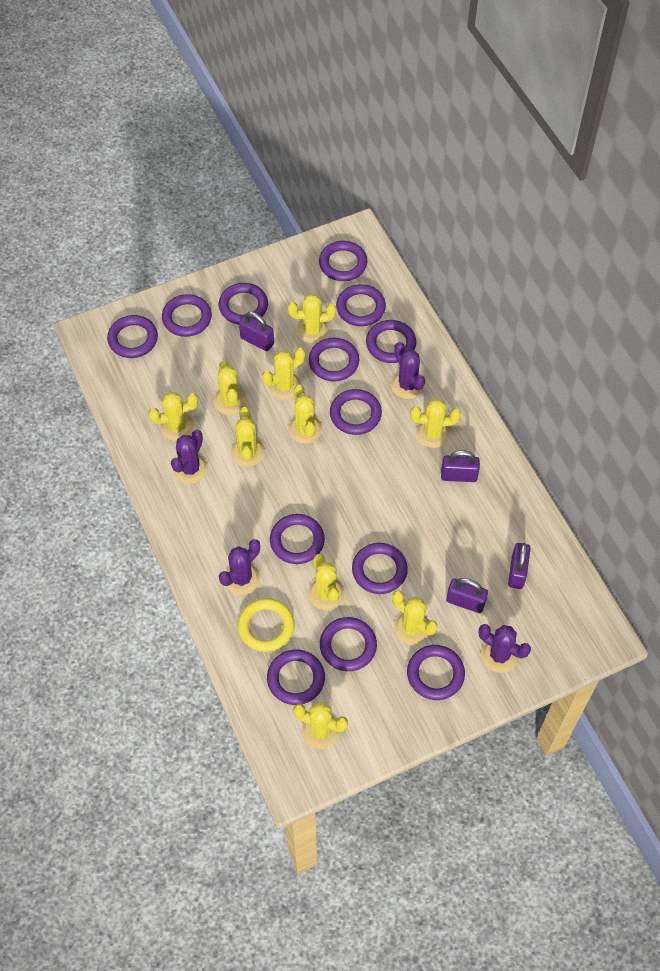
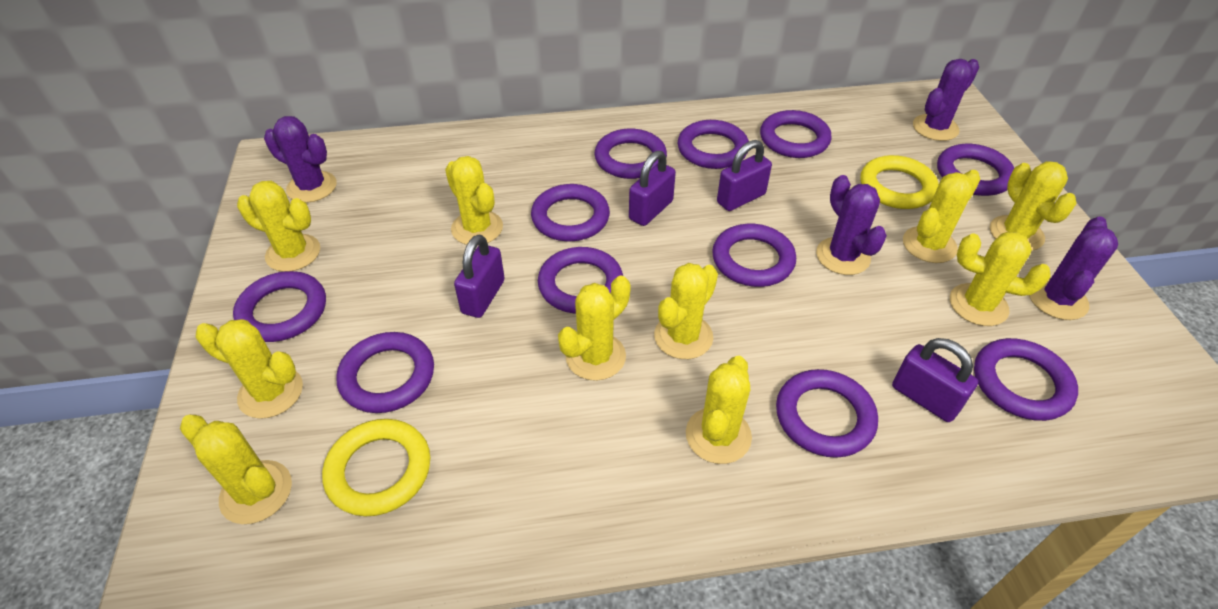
purple ring: 13 -> 11
yellow ring: 1 -> 2

